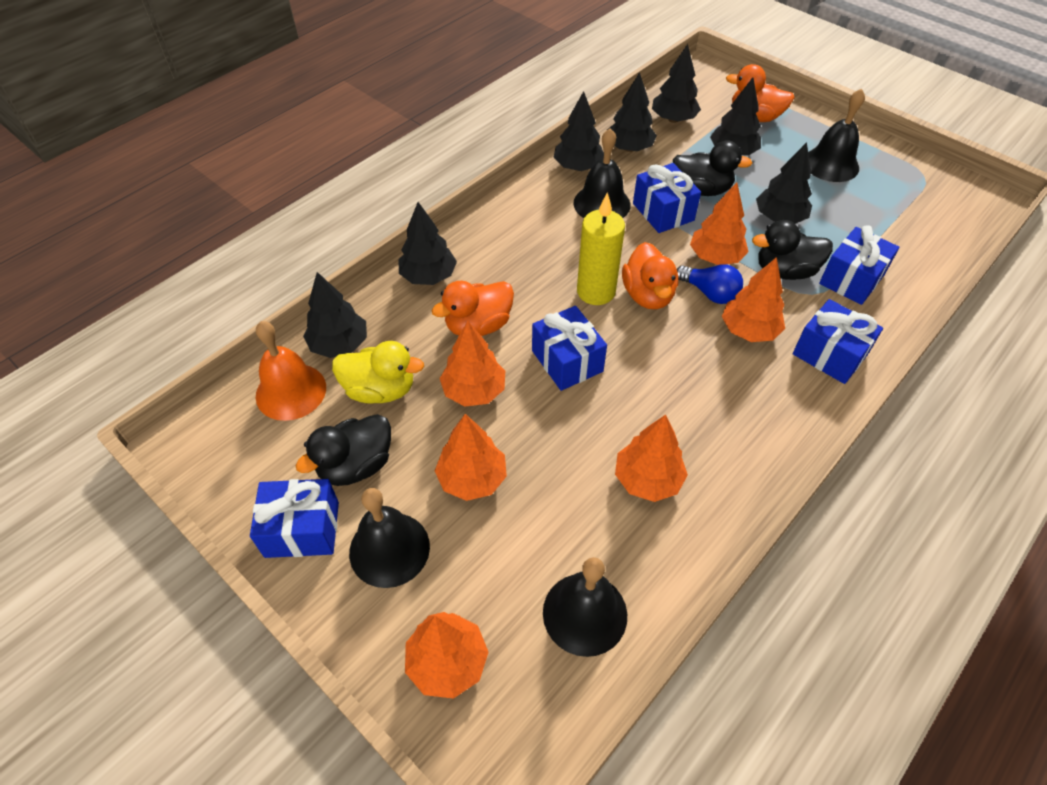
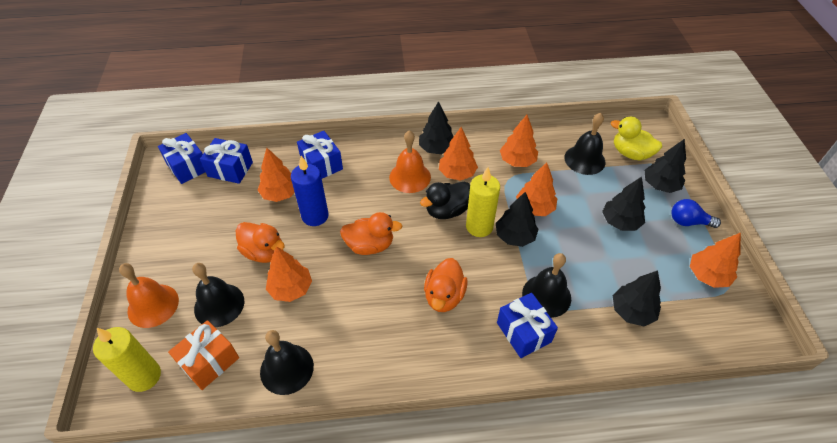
black duck: 3 -> 1
black tree: 7 -> 5
blue candle: 0 -> 1
blue gift: 5 -> 4
orange bell: 1 -> 2
orange gift: 0 -> 1
yellow candle: 1 -> 2

